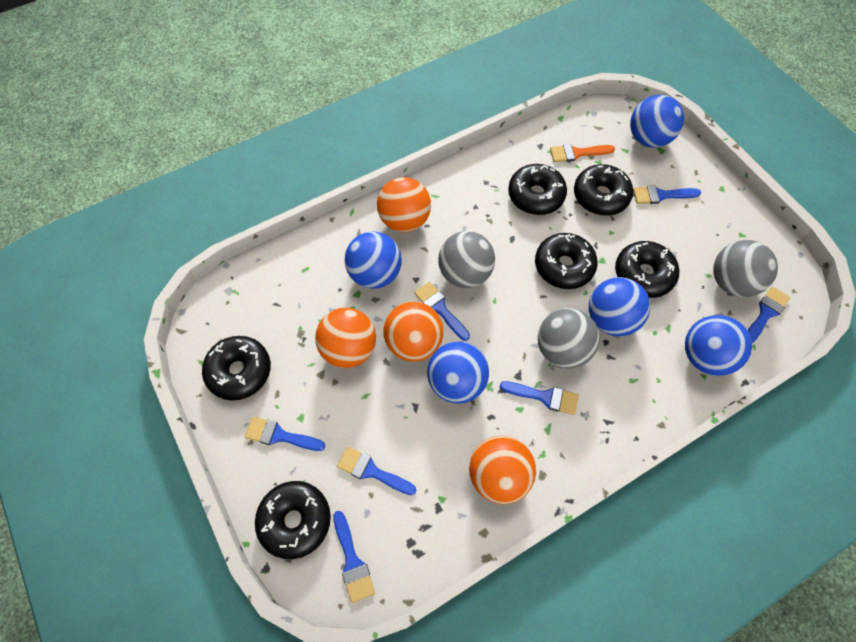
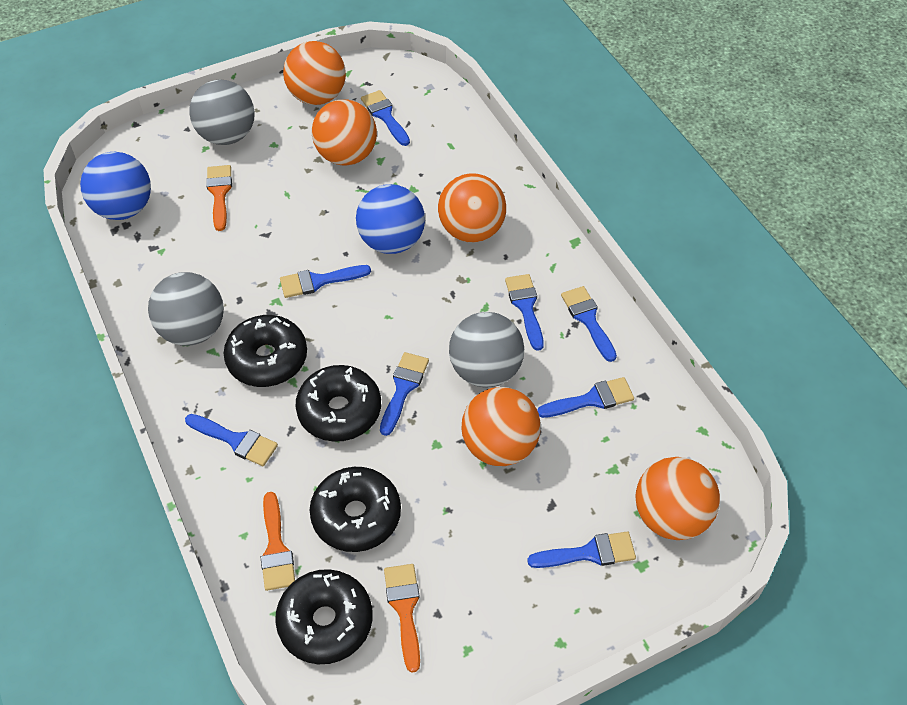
black donut: 6 -> 4
blue ball: 5 -> 2
blue brush: 7 -> 8
orange ball: 4 -> 5
orange brush: 1 -> 3

